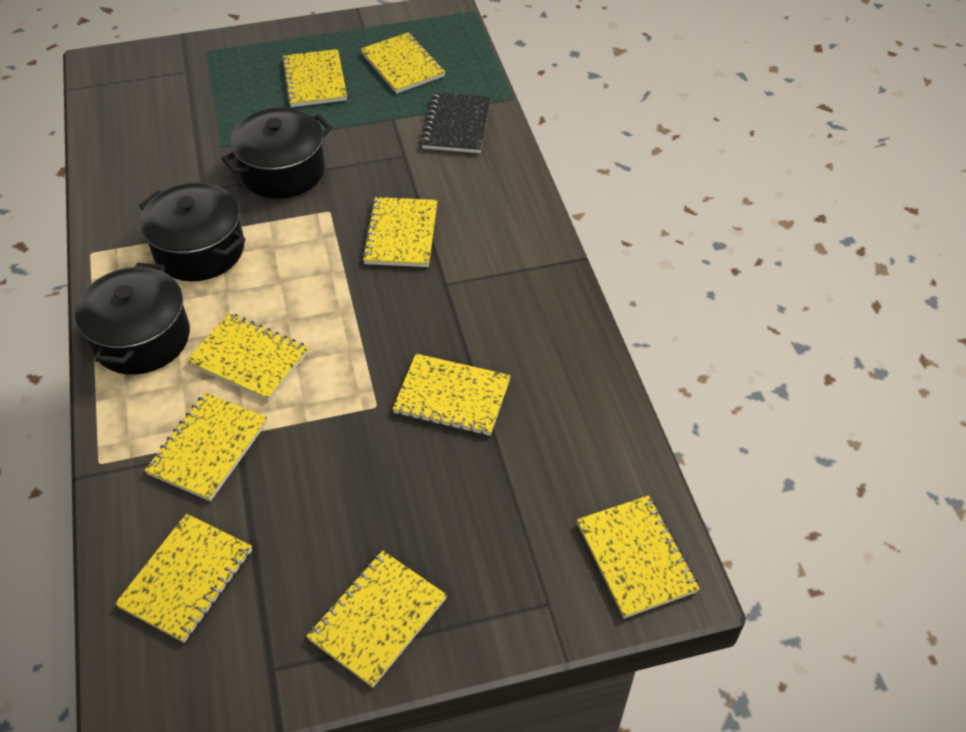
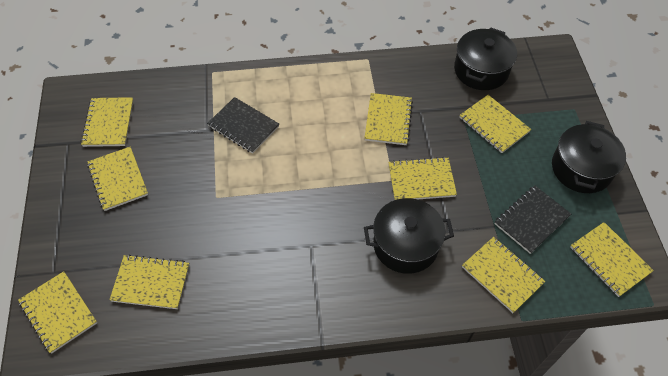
black notebook: 1 -> 2

